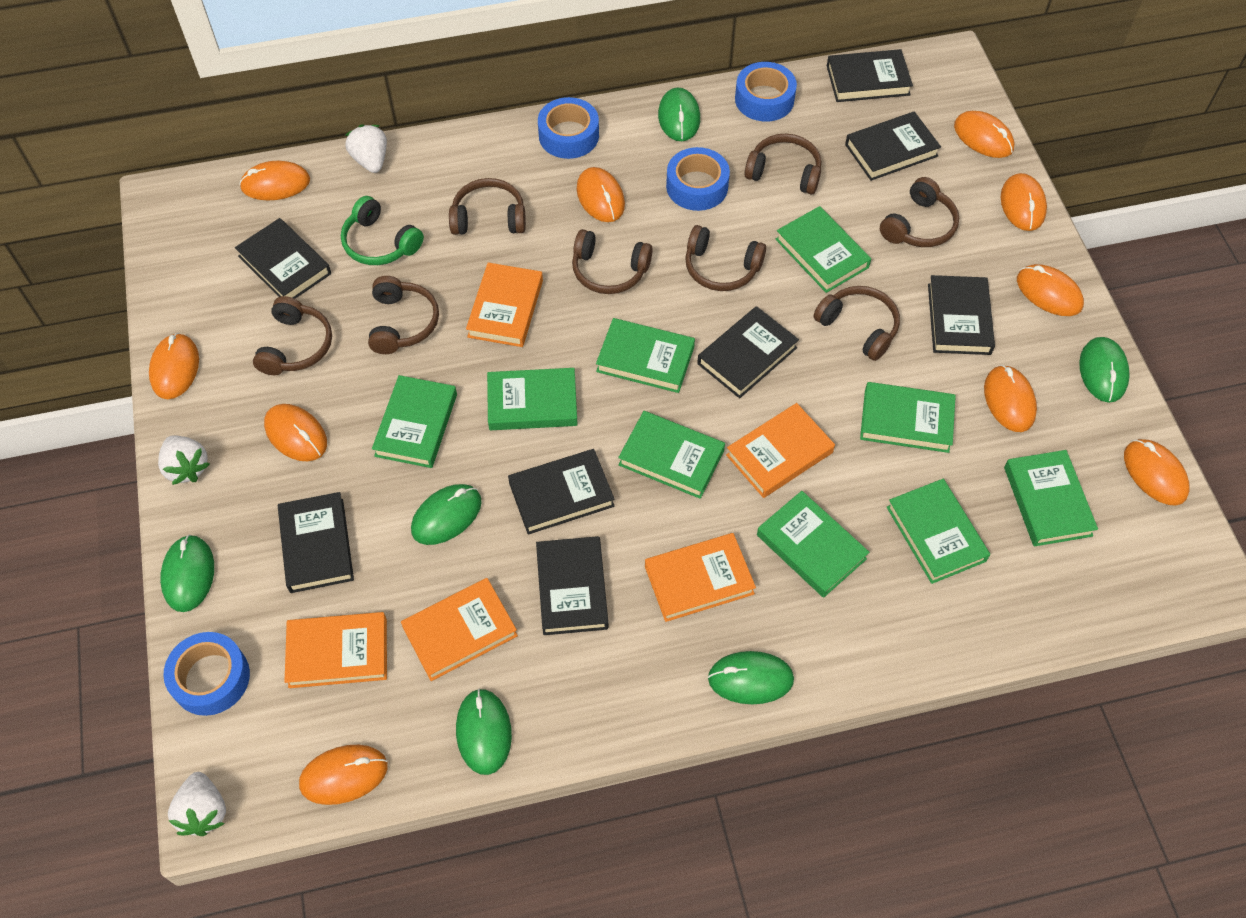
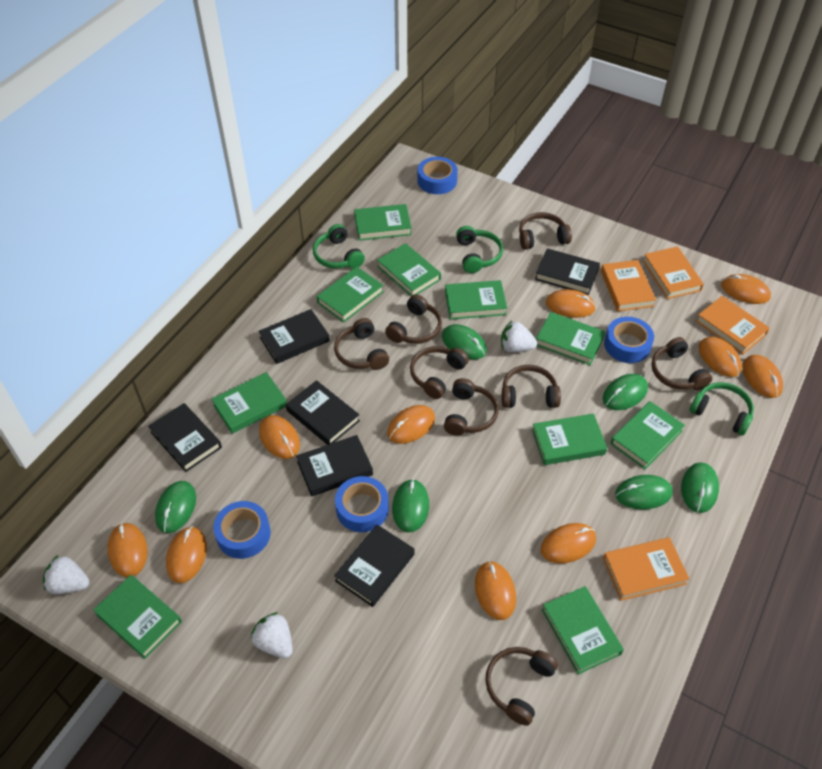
black book: 8 -> 6
green book: 9 -> 10
green headphones: 1 -> 3
orange book: 5 -> 4

